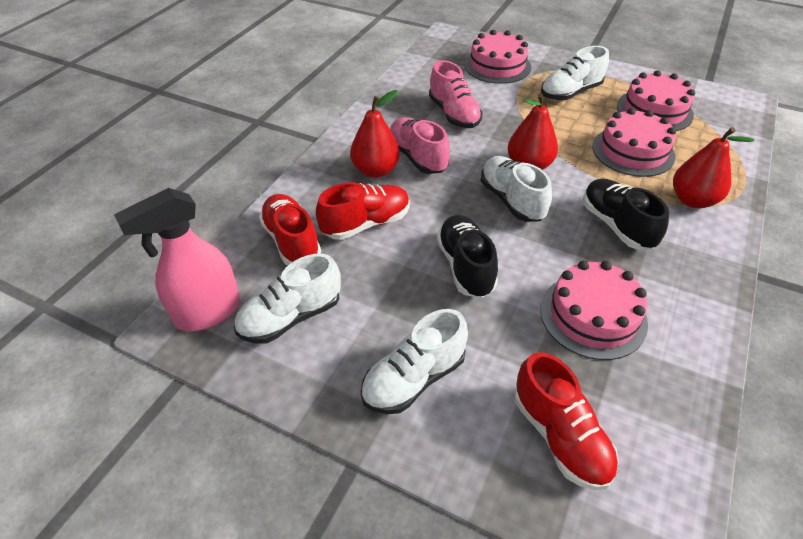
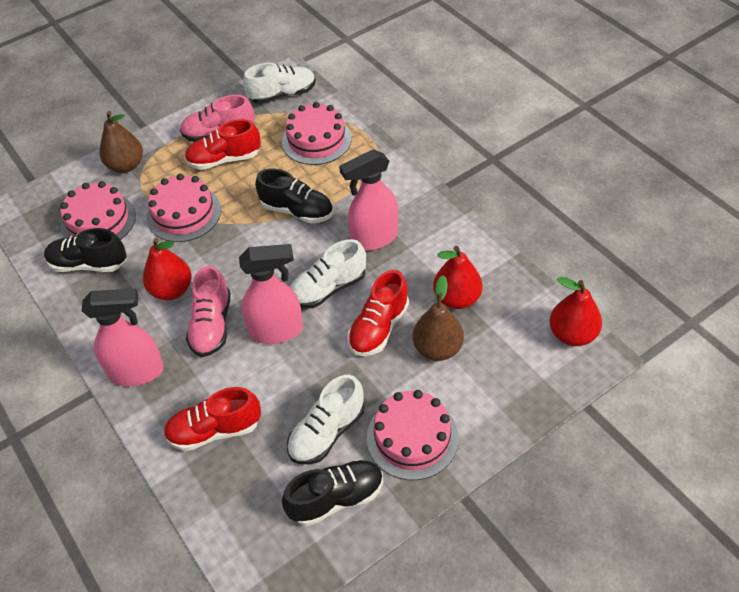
black shoe: 2 -> 3
brown pear: 0 -> 2
pink spray bottle: 1 -> 3
white shoe: 4 -> 3

